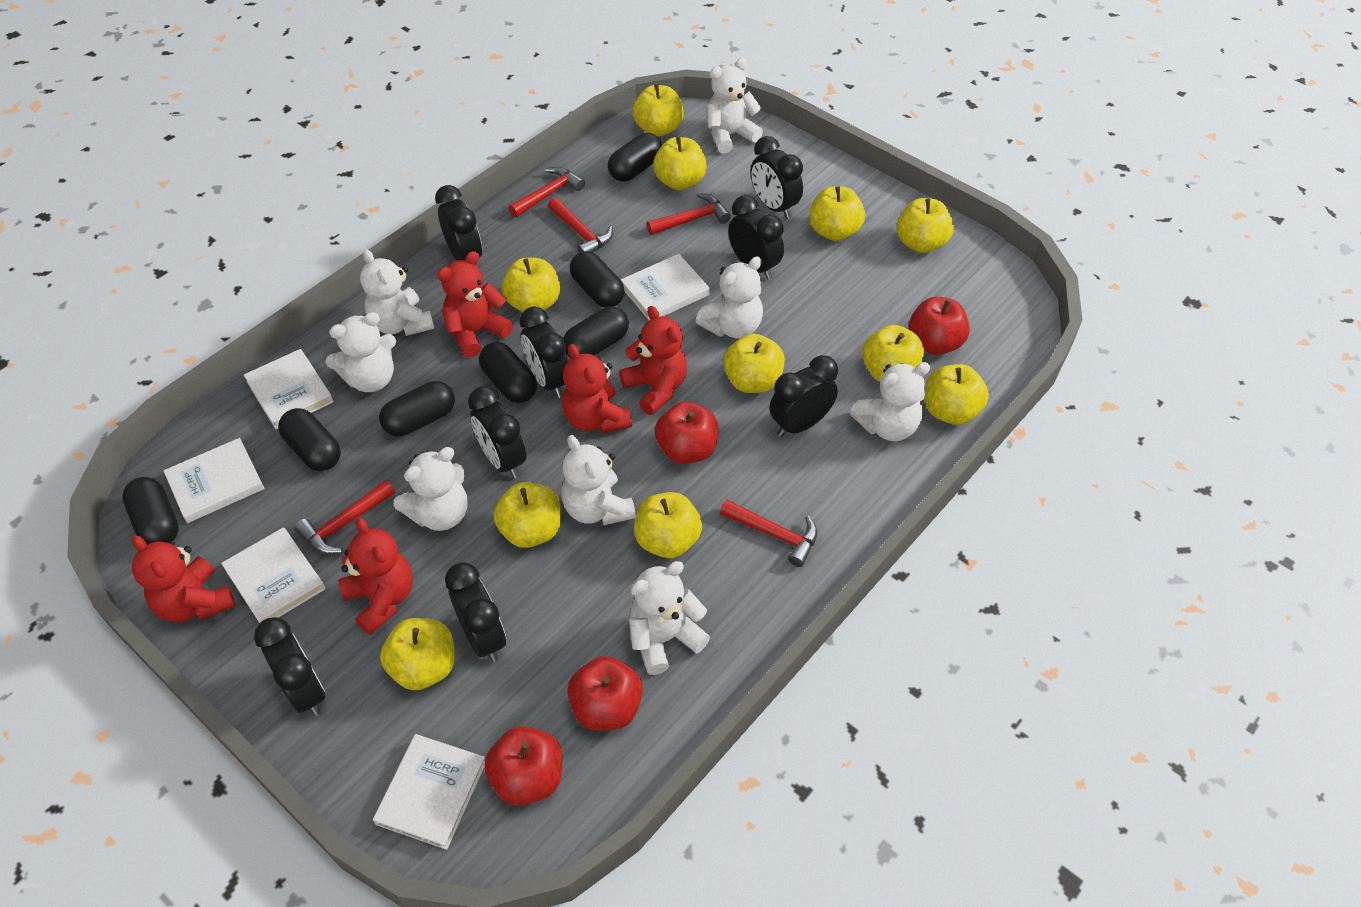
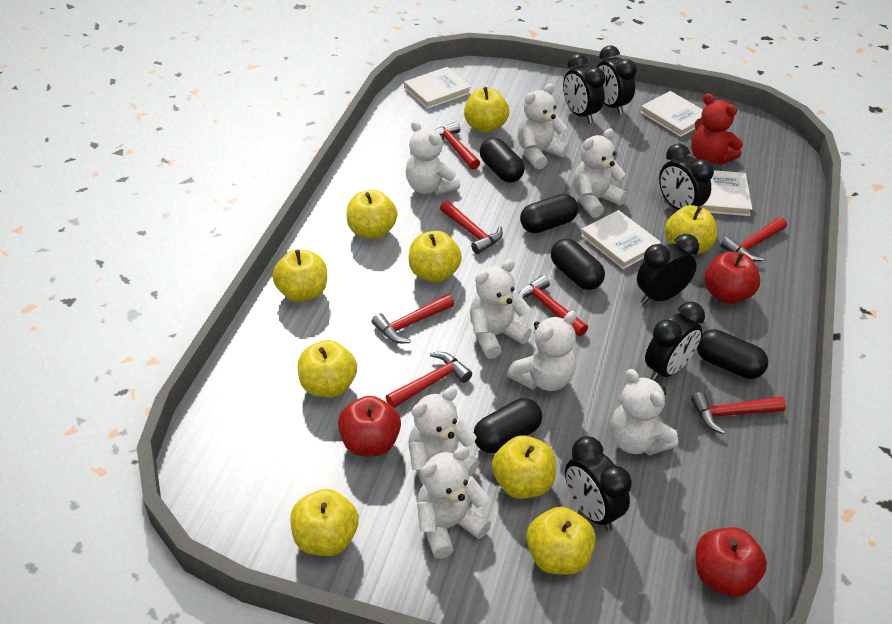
black capsule: 7 -> 5
black clock: 8 -> 6
red apple: 4 -> 3
red hammer: 5 -> 7
red teddy bear: 5 -> 1
white book: 5 -> 4
yellow apple: 11 -> 9

